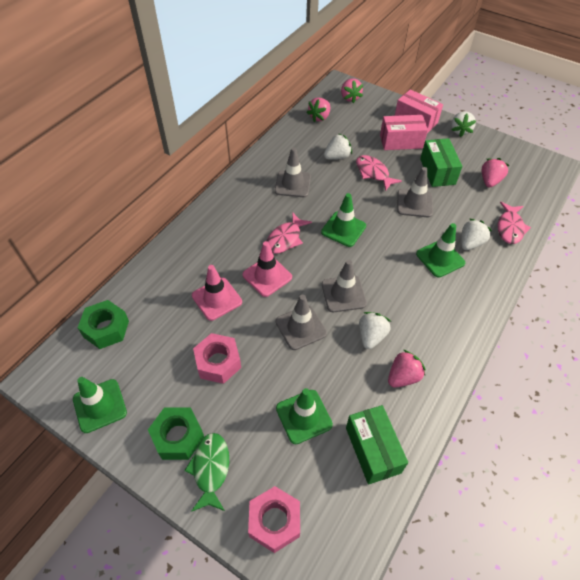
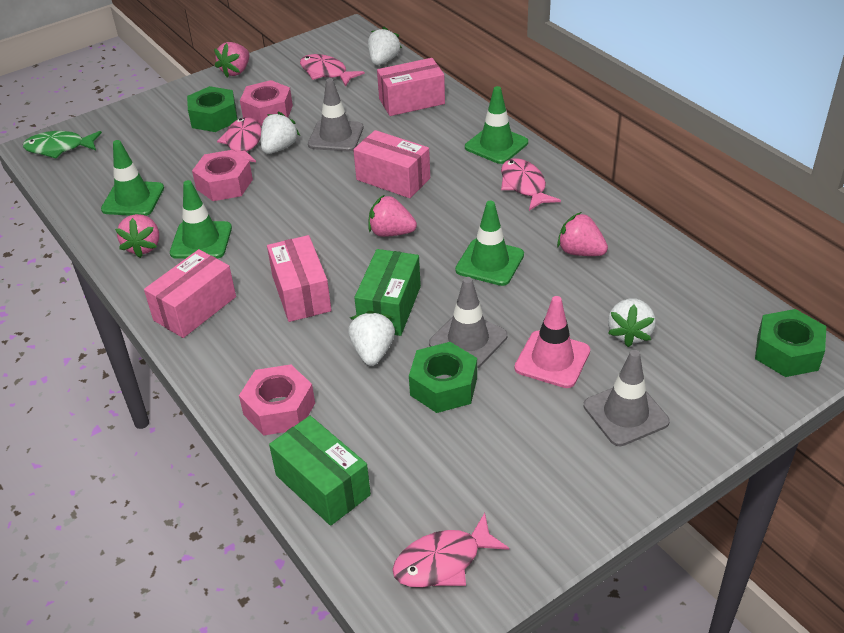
green nut: 2 -> 3
grey traffic cone: 4 -> 3
pink box: 2 -> 4
pink fish: 3 -> 4
pink nut: 2 -> 3
pink traffic cone: 2 -> 1

